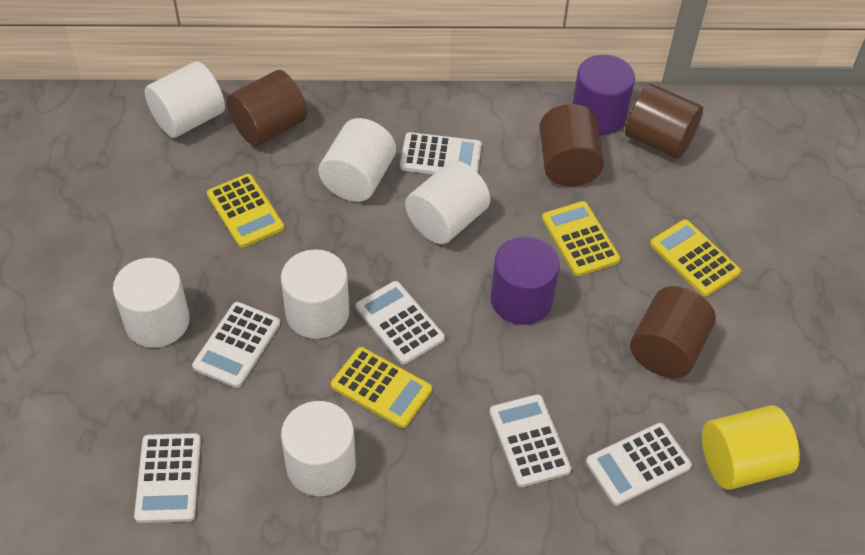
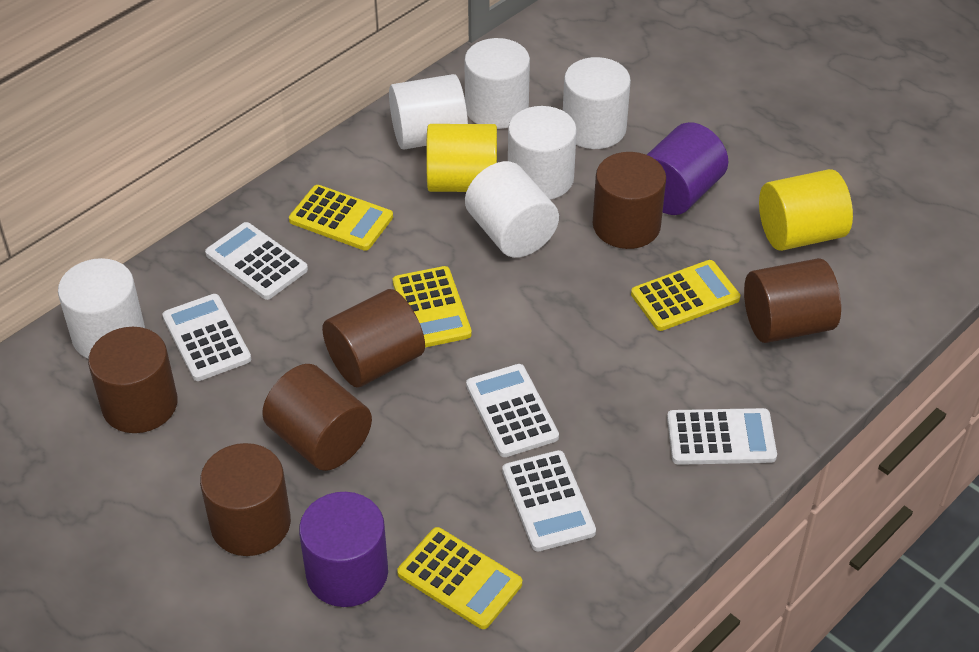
brown cylinder: 4 -> 6
white calculator: 6 -> 5
yellow cylinder: 1 -> 2

